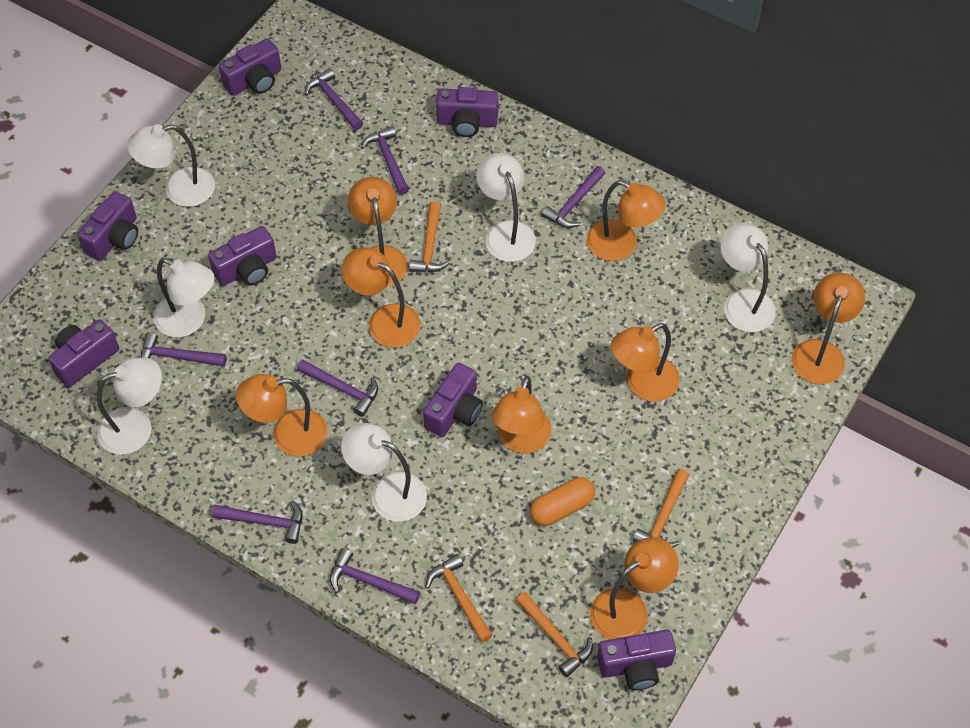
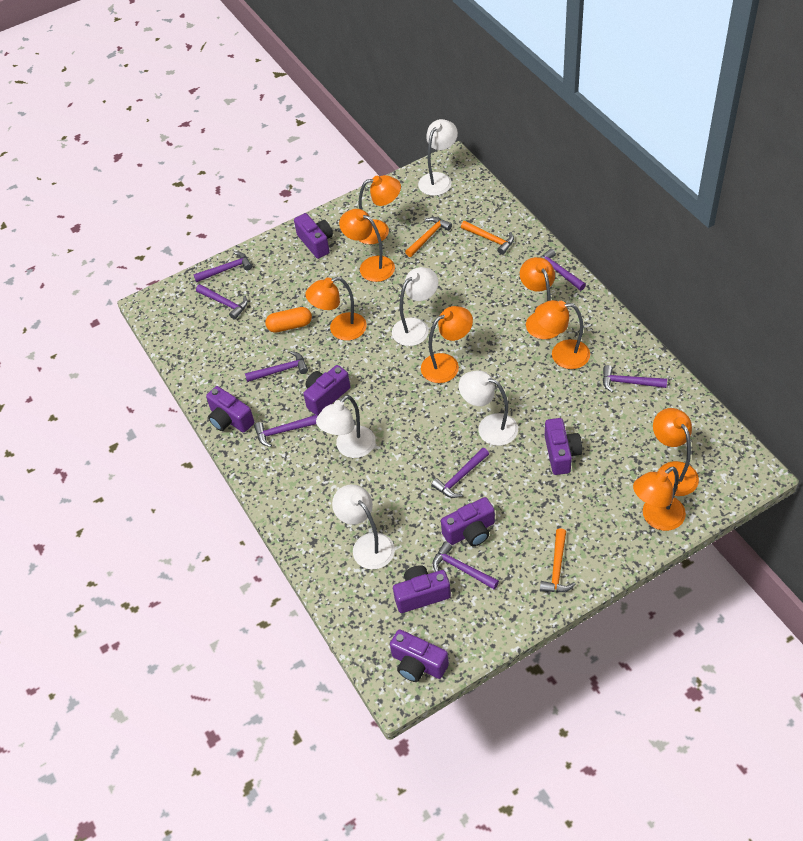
orange hammer: 4 -> 3
purple hammer: 7 -> 8
white lamp: 6 -> 5

